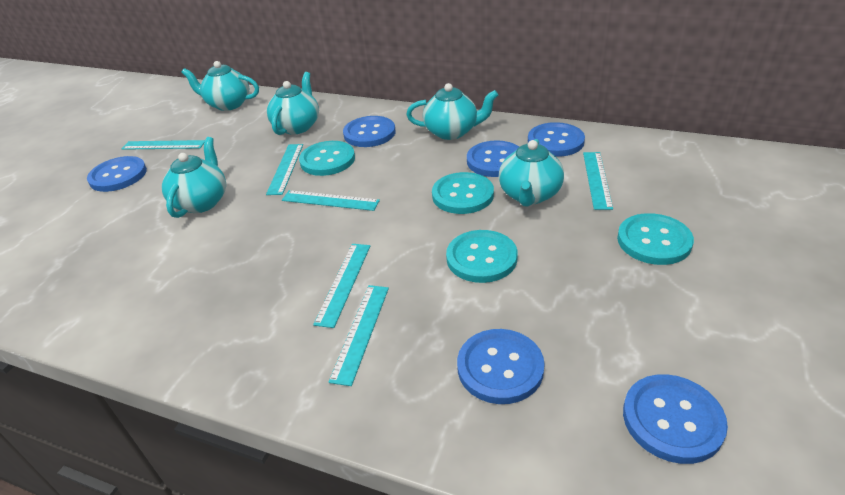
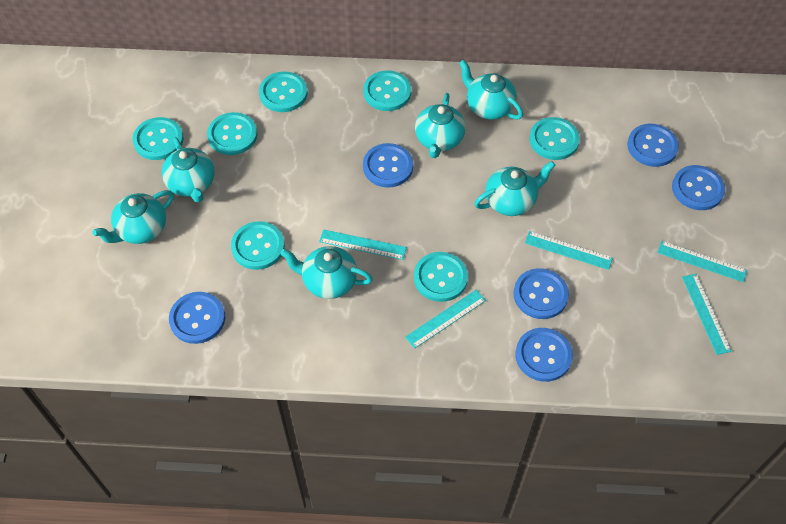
turquoise button: 4 -> 7
turquoise ruler: 6 -> 5
turquoise teapot: 5 -> 6

